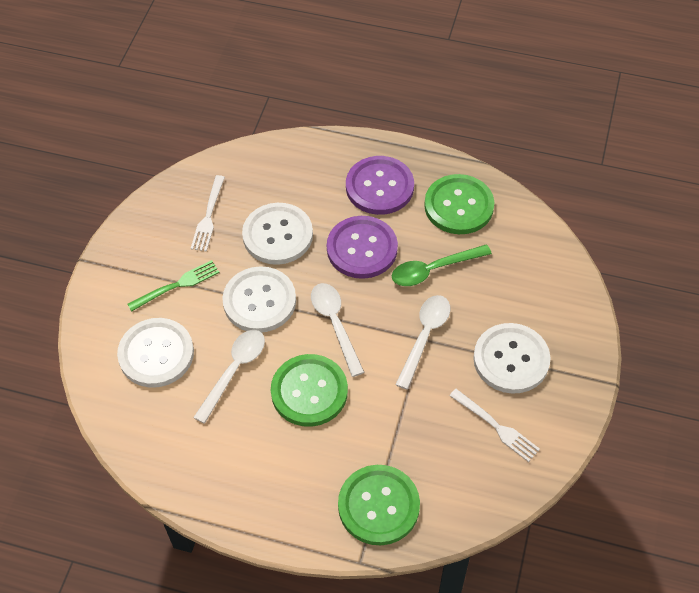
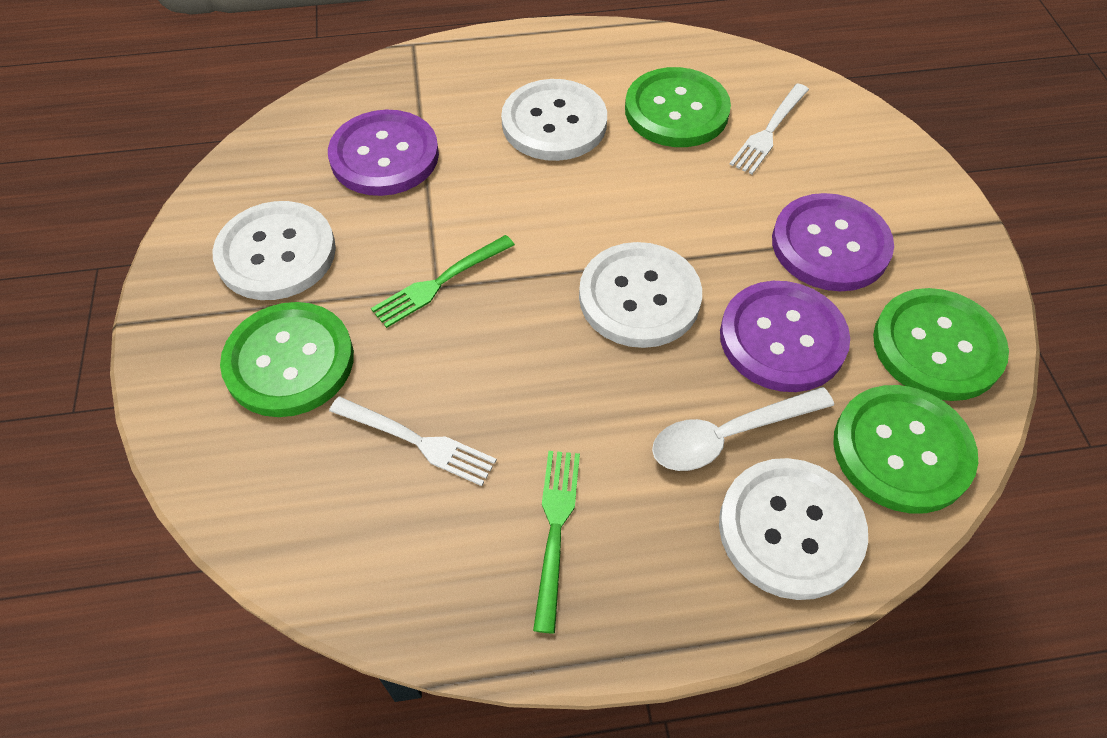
green button: 3 -> 4
green fork: 1 -> 2
green spoon: 1 -> 0
purple button: 2 -> 3
white spoon: 3 -> 1

